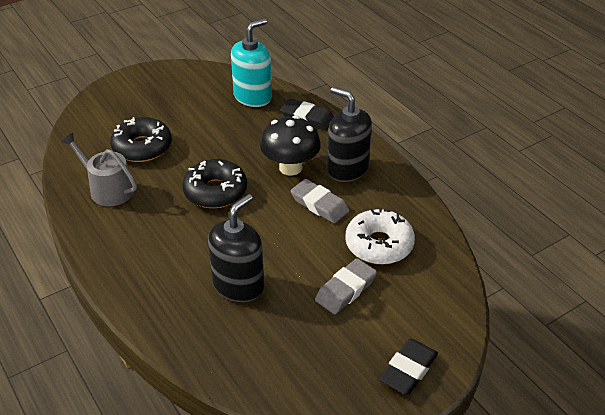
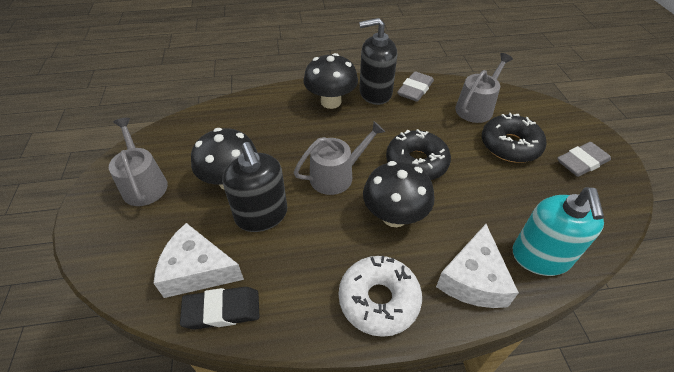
black eraser: 2 -> 1
black mushroom: 1 -> 3
grey watering can: 1 -> 3
white cheese: 0 -> 2

